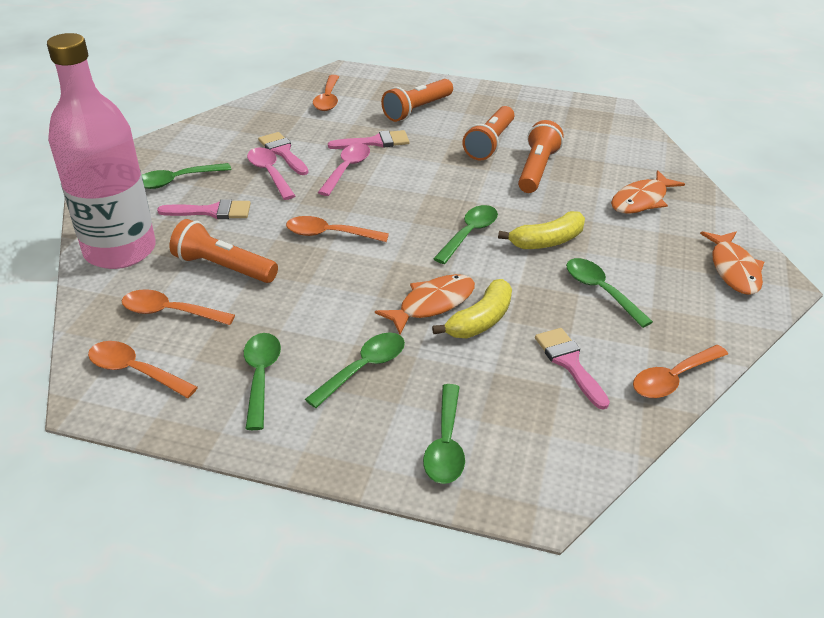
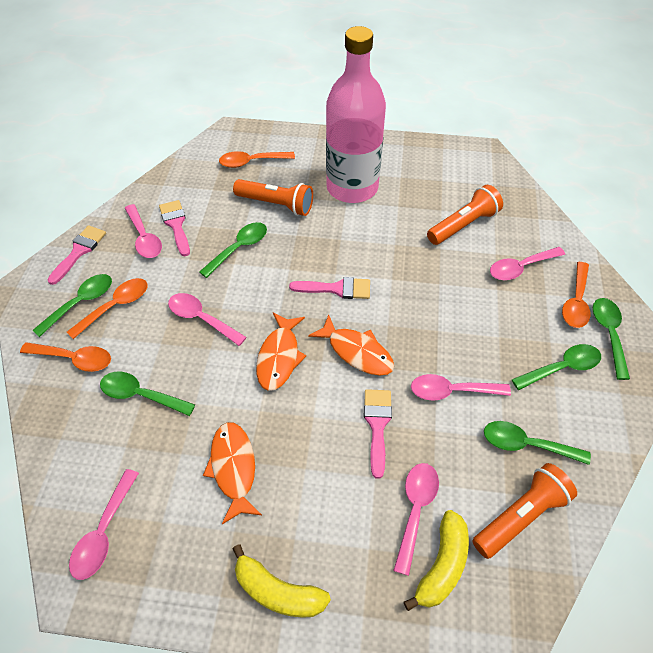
orange flashlight: 4 -> 3
orange spoon: 5 -> 4
pink spoon: 2 -> 6

